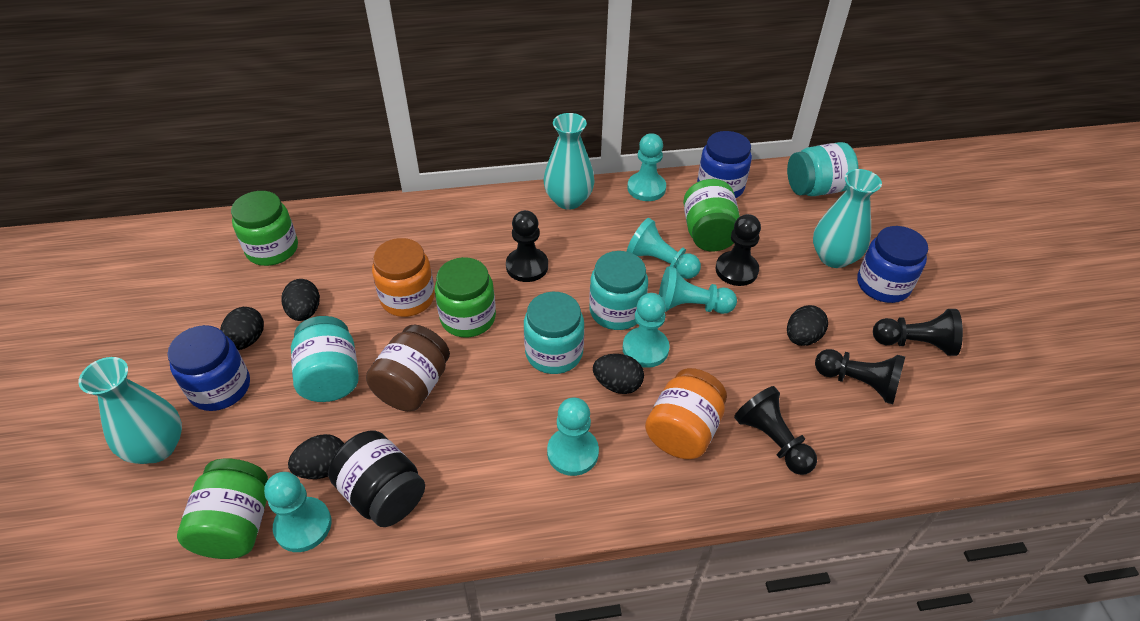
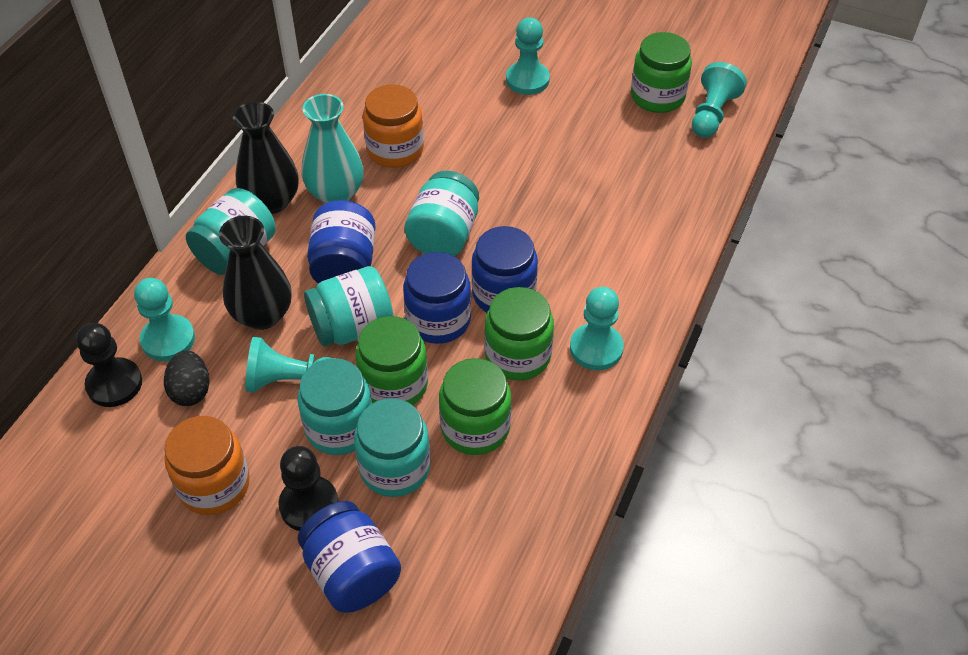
black egg: 5 -> 1
black jar: 1 -> 0
black pawn: 5 -> 2
black vase: 0 -> 2
blue jar: 3 -> 4
brown jar: 1 -> 0
turquoise jar: 4 -> 5
turquoise pawn: 6 -> 5
turquoise vase: 3 -> 1

